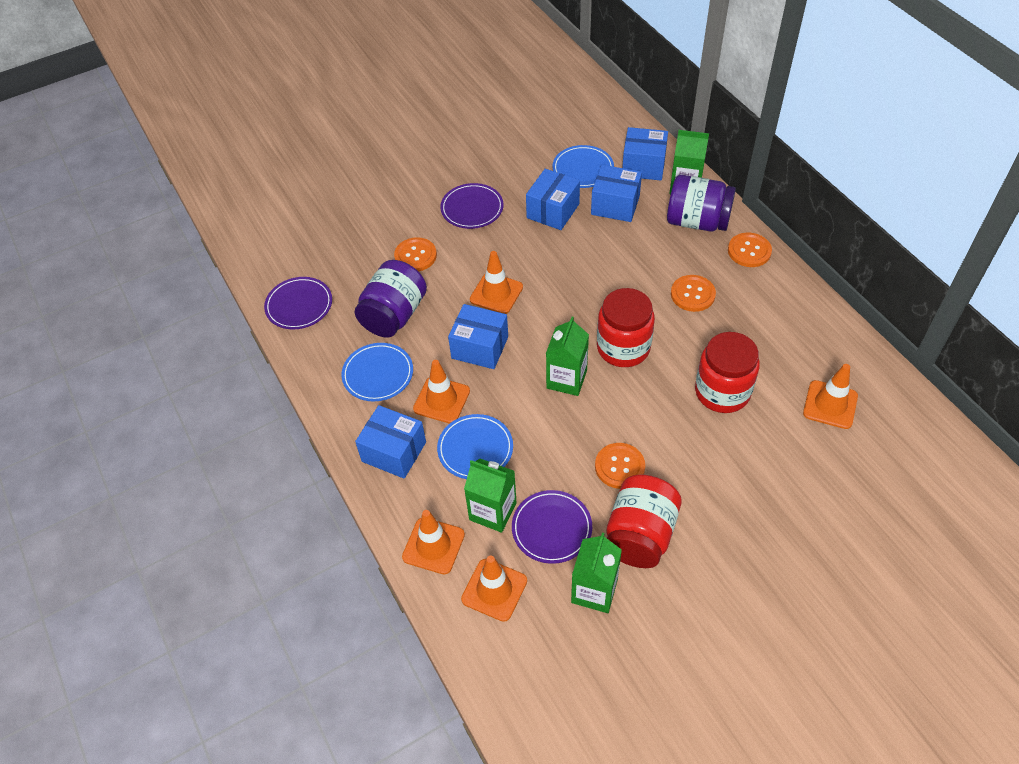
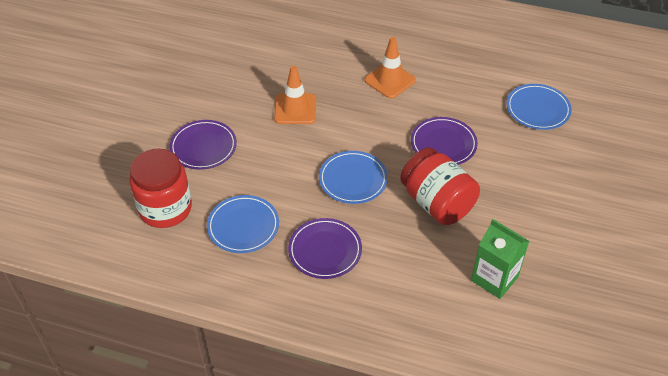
blue box: 5 -> 0
green carton: 4 -> 1
orange button: 4 -> 0
orange traffic cone: 5 -> 2
purple jar: 2 -> 0
red jar: 3 -> 2

